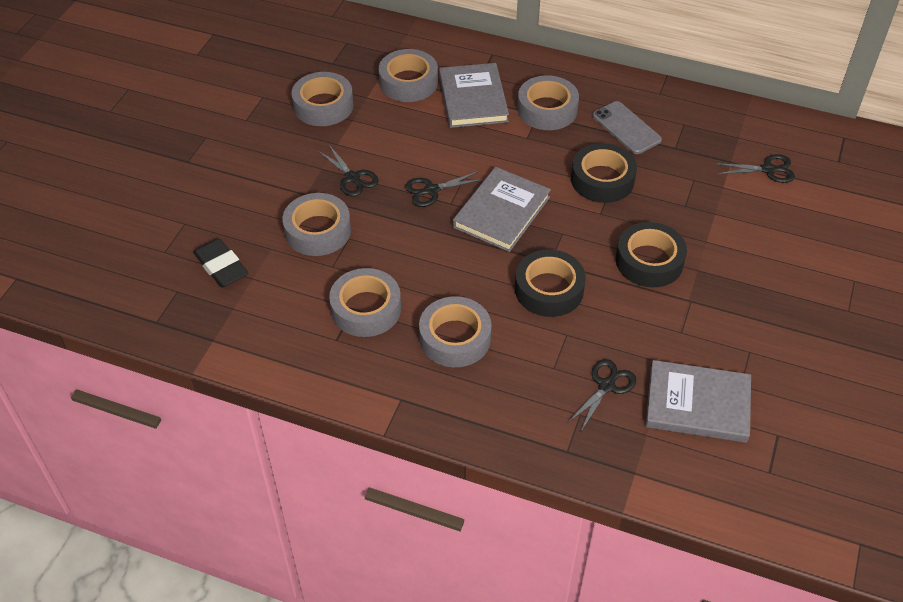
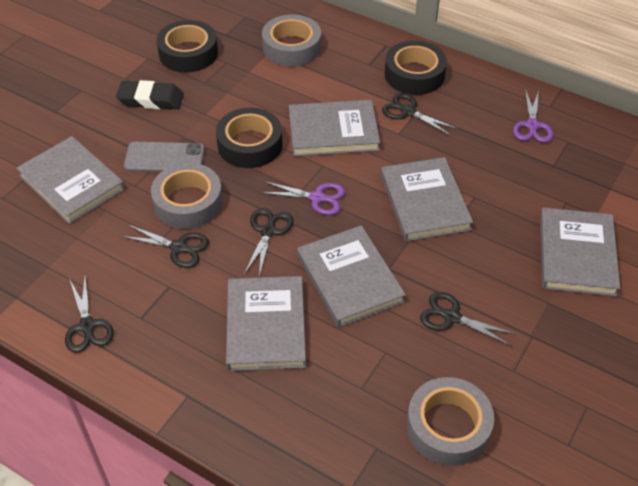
black scissors: 4 -> 5
grey book: 3 -> 6
grey tape: 6 -> 3
purple scissors: 0 -> 2

